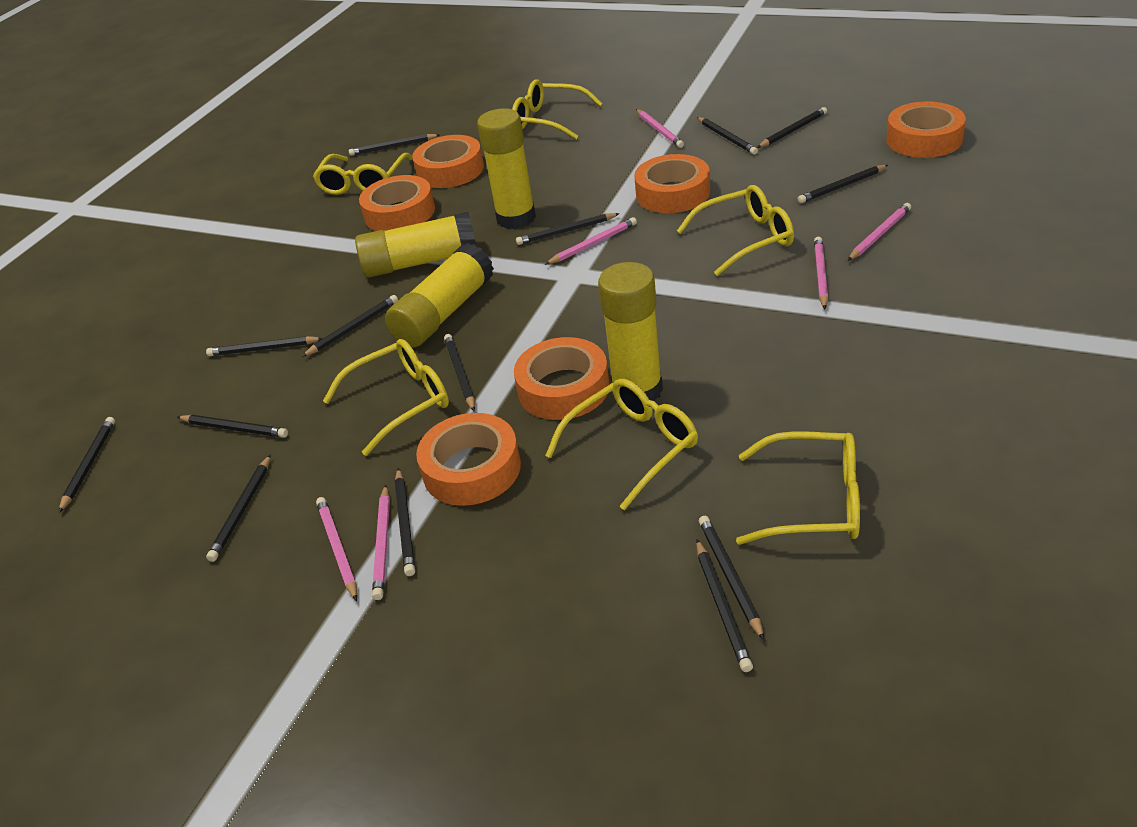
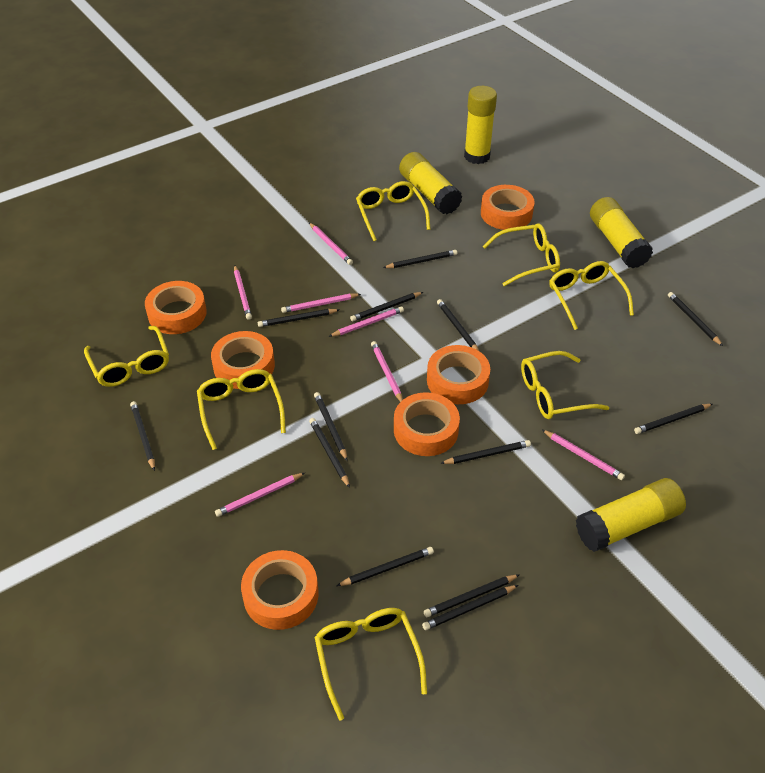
black pencil: 14 -> 13
pink pencil: 6 -> 7
yellow glasses: 6 -> 7

